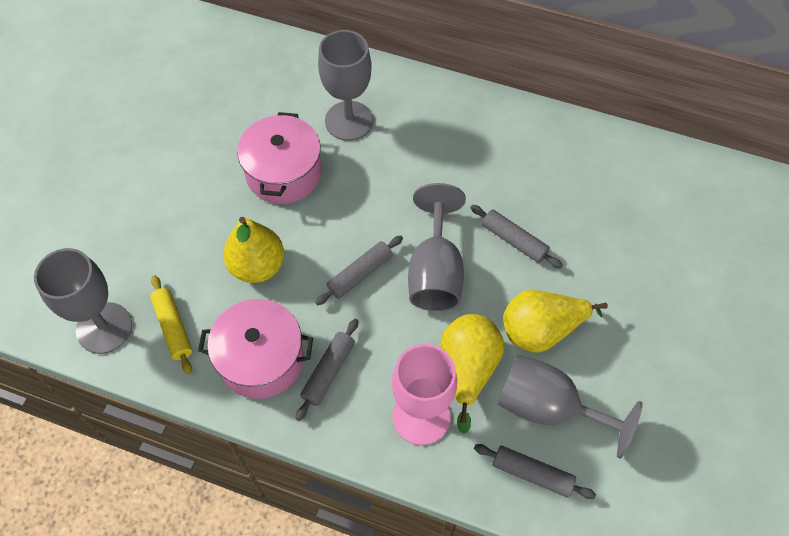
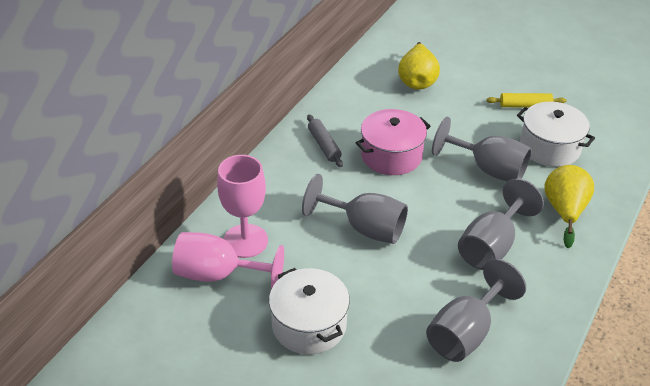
grey rolling pin: 4 -> 1
pink goblet: 1 -> 2
pink pot: 2 -> 1
white pot: 0 -> 2
yellow pear: 3 -> 2

